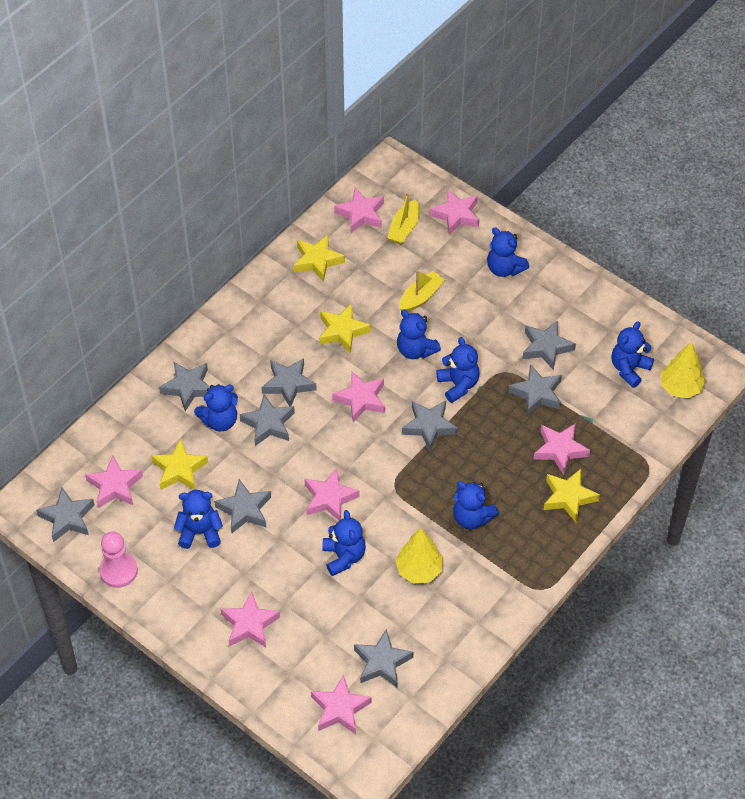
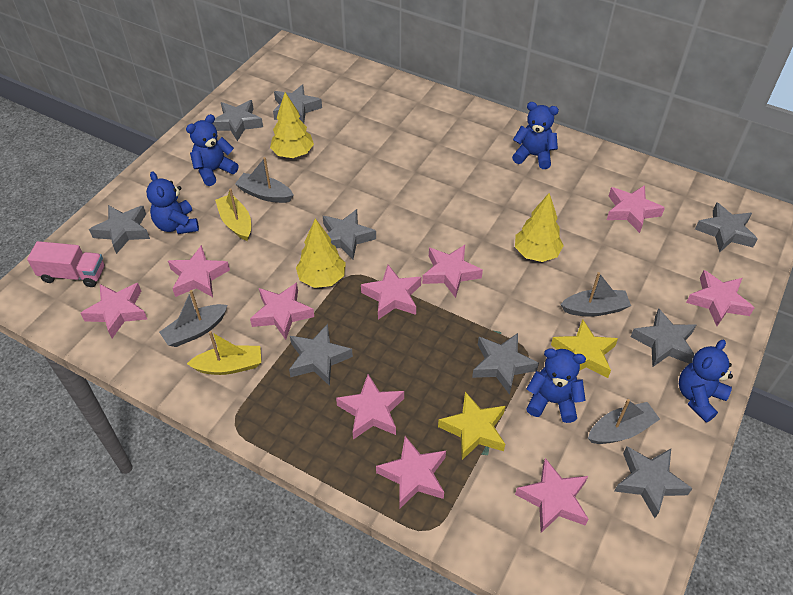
blue teddy bear: 8 -> 5
grey boat: 0 -> 4
pink pawn: 1 -> 0
pink star: 8 -> 10
pink truck: 0 -> 1
yellow star: 4 -> 2
yellow tree: 2 -> 3

